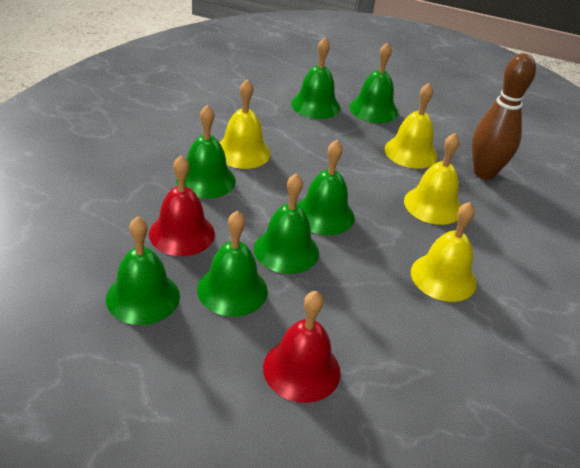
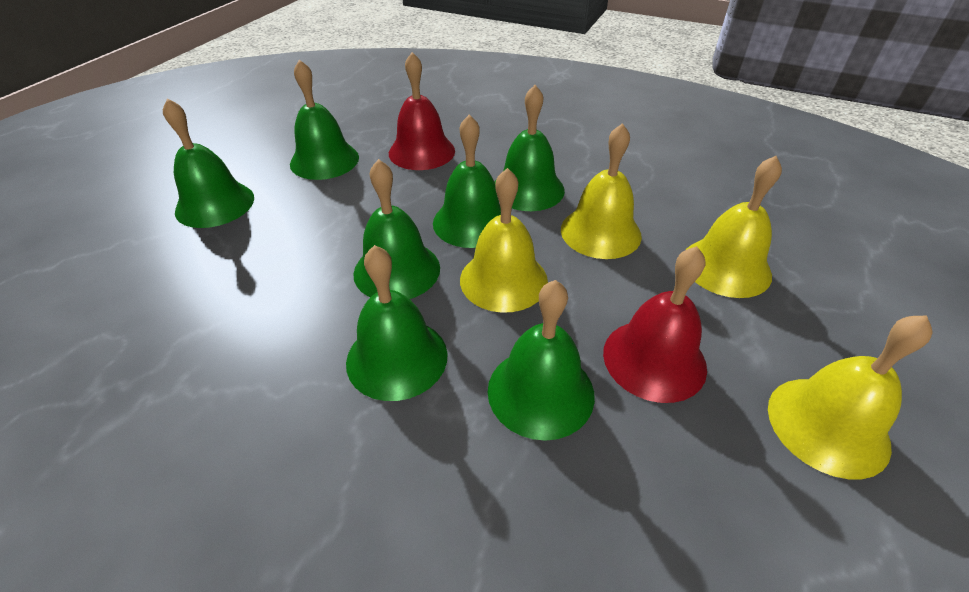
brown bowling pin: 1 -> 0

